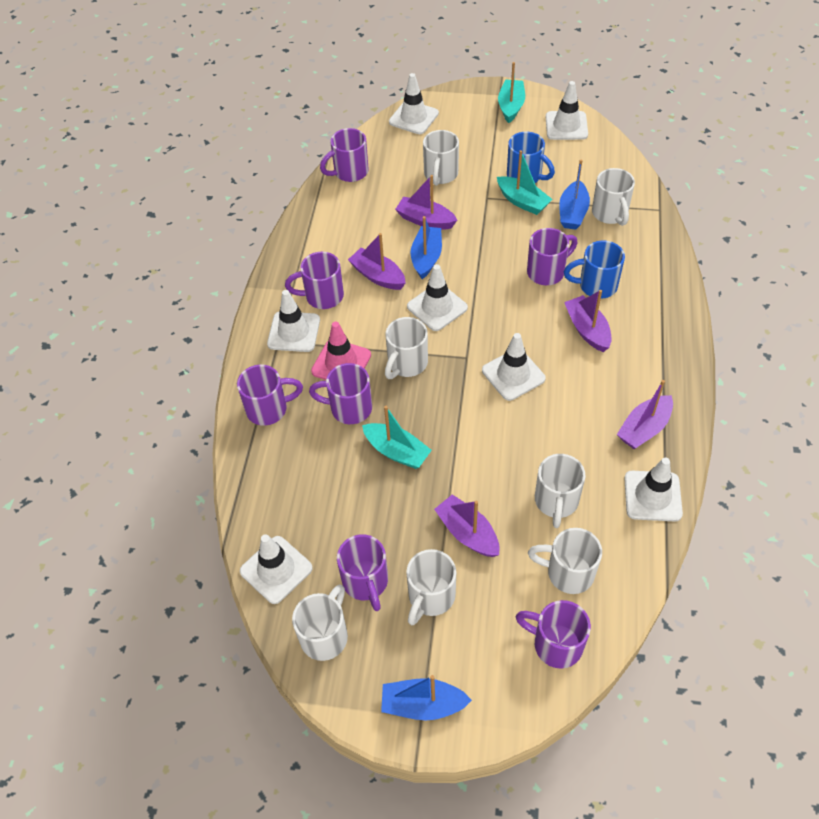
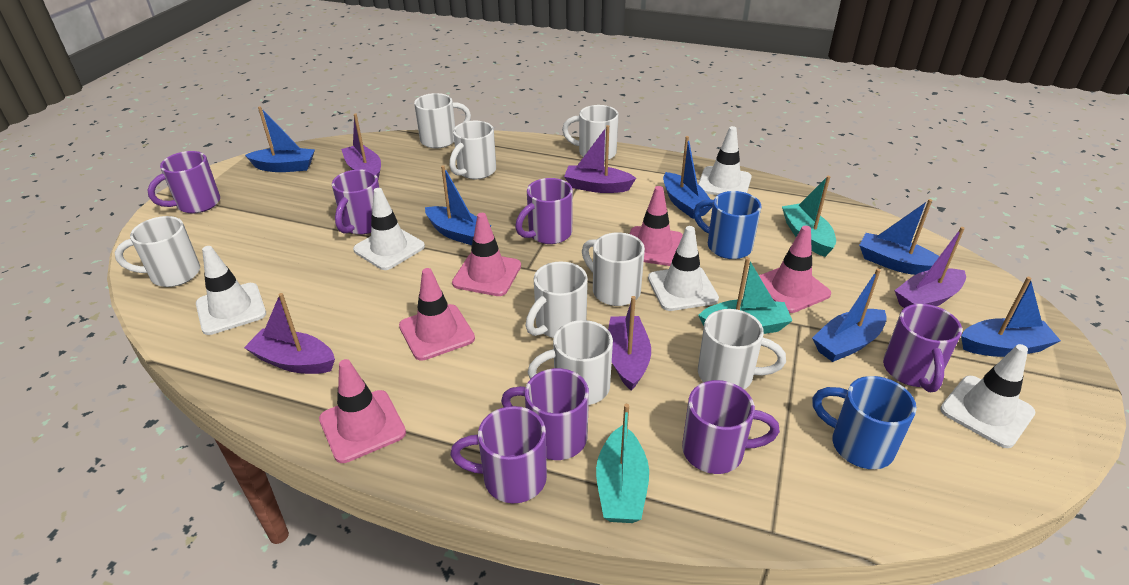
blue boat: 3 -> 6
pink traffic cone: 1 -> 5
white mug: 7 -> 8
white traffic cone: 7 -> 5

